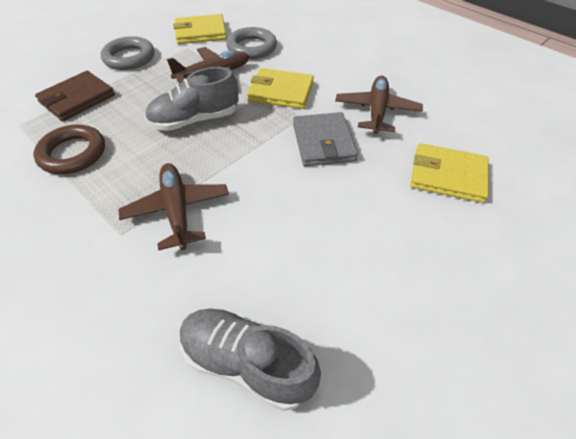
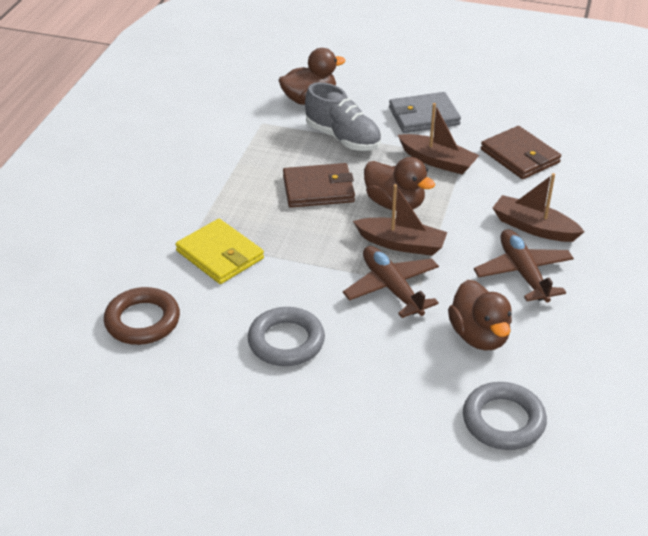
brown boat: 0 -> 3
brown duck: 0 -> 3
brown plane: 3 -> 2
brown wallet: 1 -> 2
grey shoe: 2 -> 1
yellow wallet: 3 -> 1

